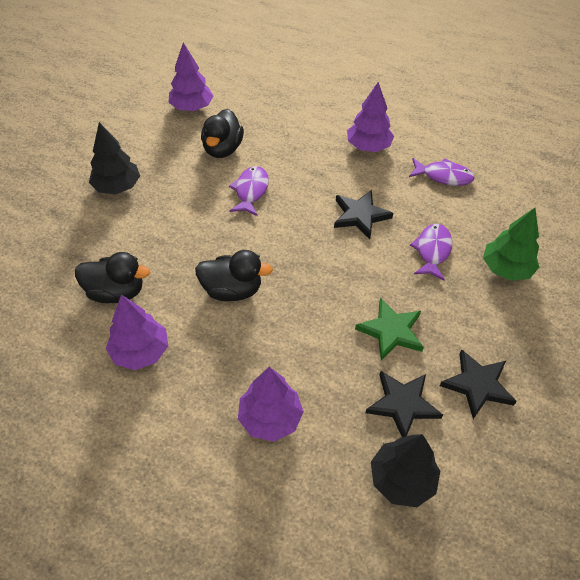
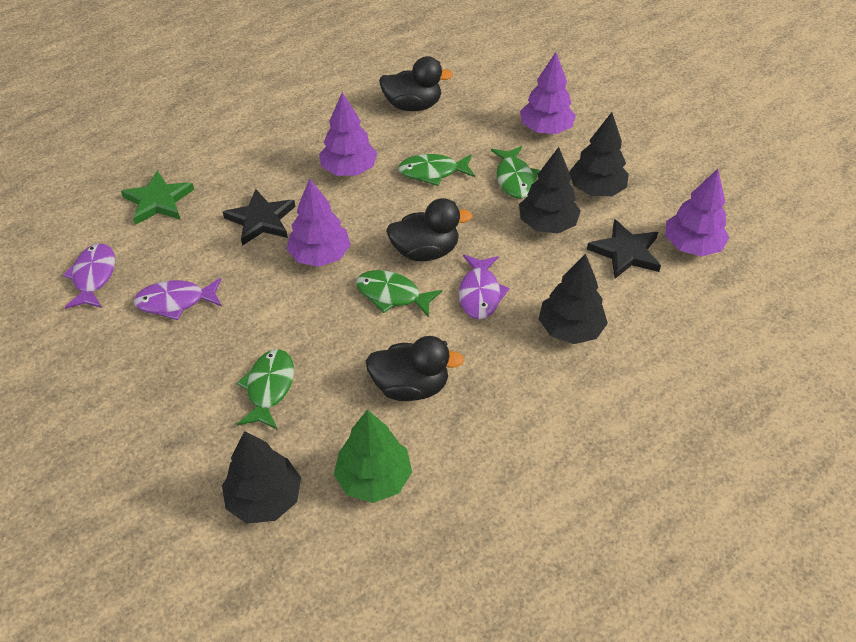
black star: 3 -> 2
black tree: 2 -> 4
green fish: 0 -> 4

